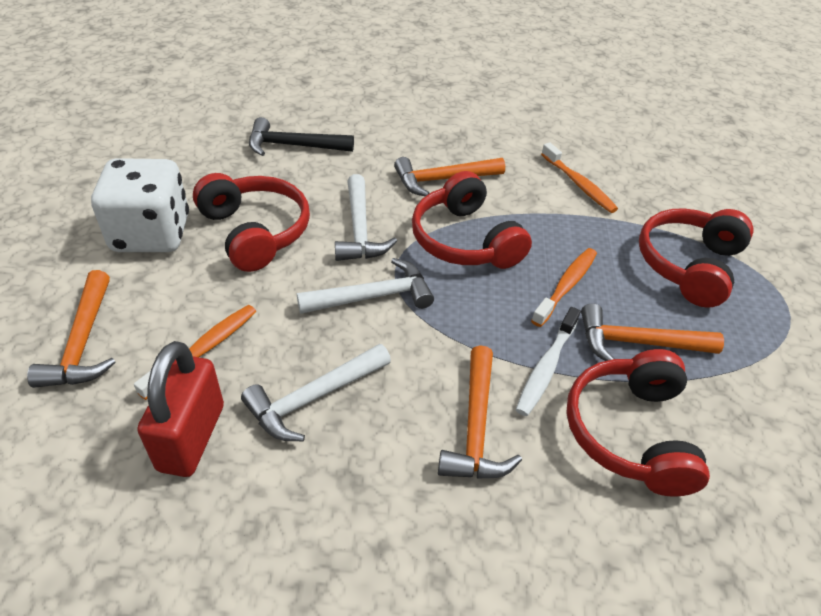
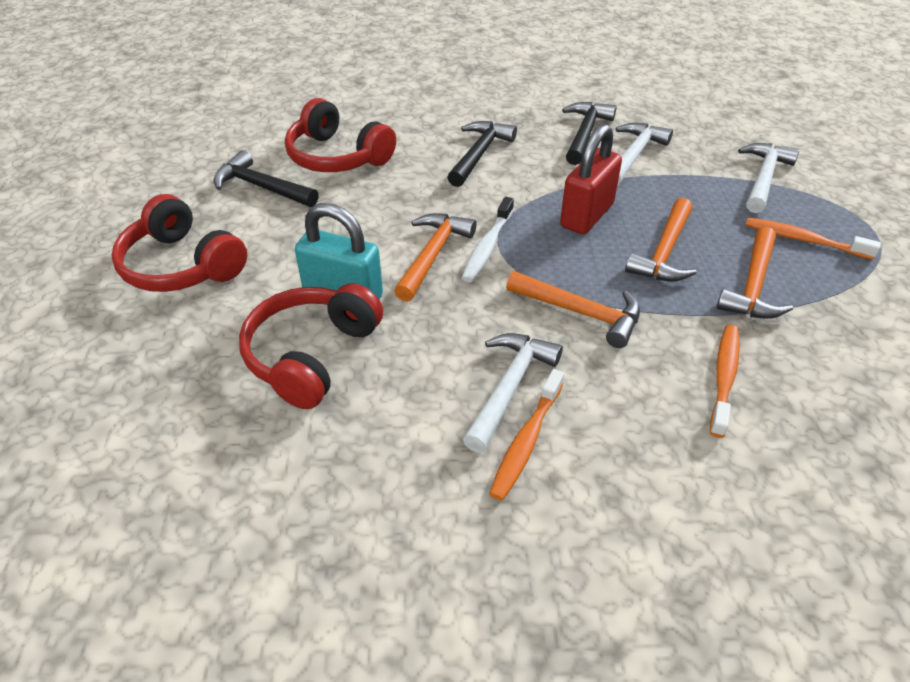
black hammer: 1 -> 3
red headphones: 4 -> 3
turquoise padlock: 0 -> 1
white dice: 1 -> 0

